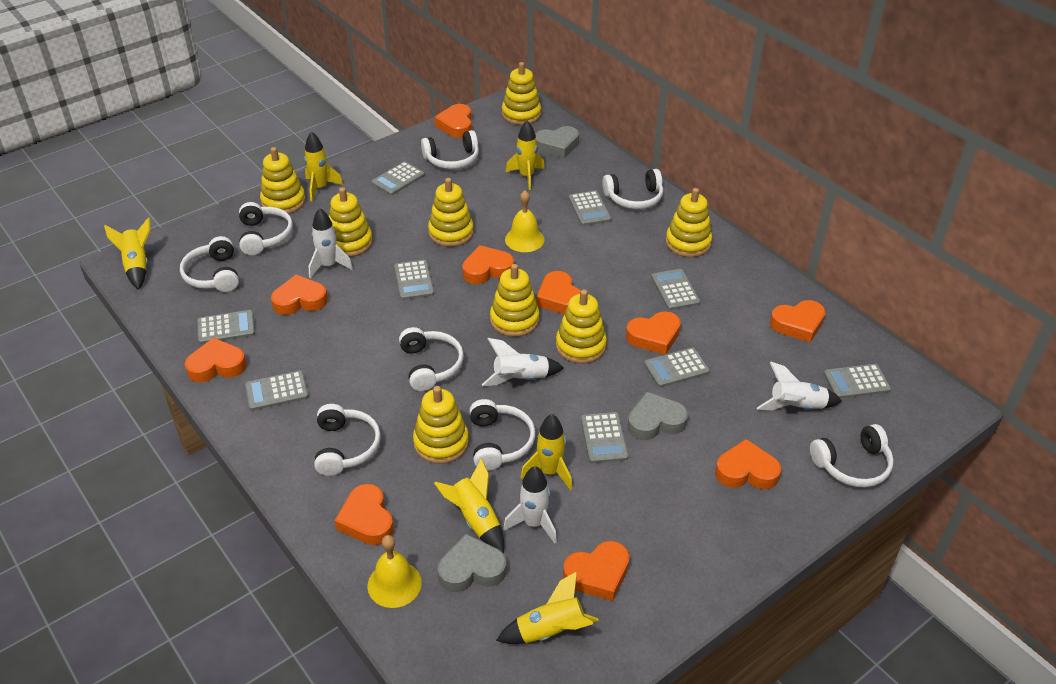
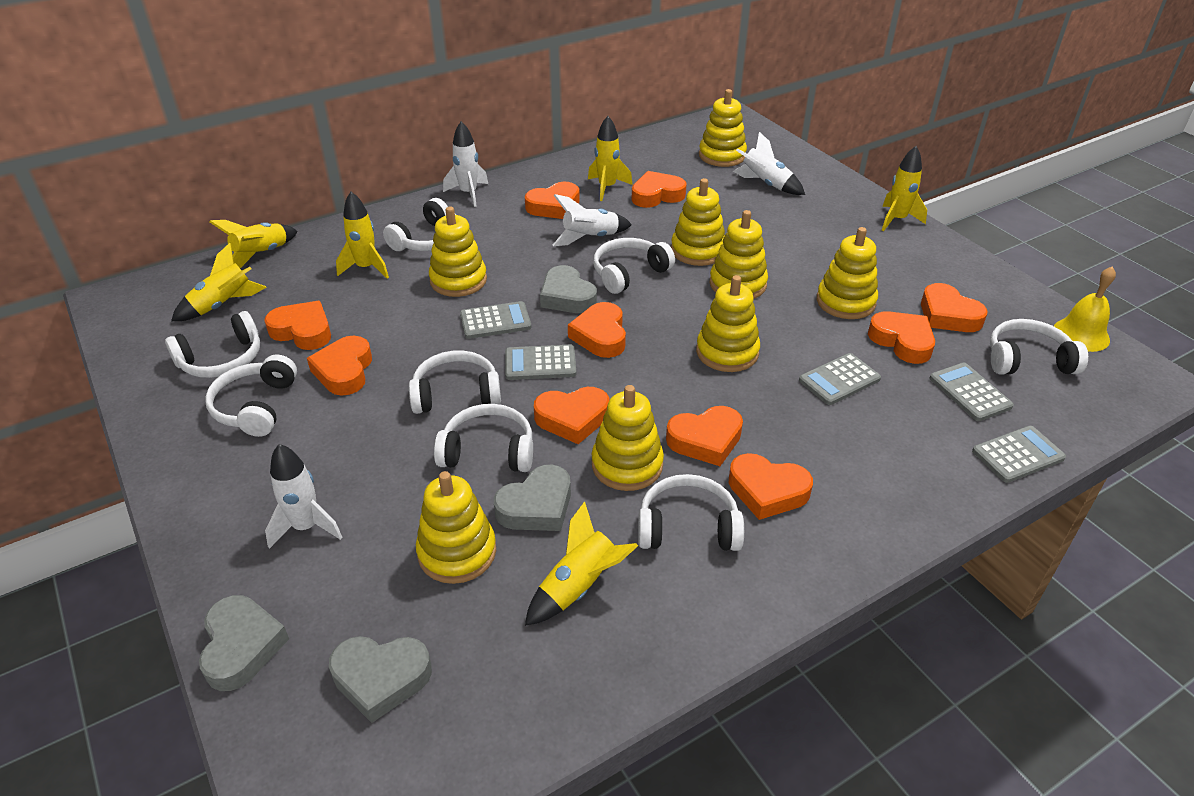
grey calculator: 9 -> 5
grey heart: 3 -> 4
yellow bell: 2 -> 1

